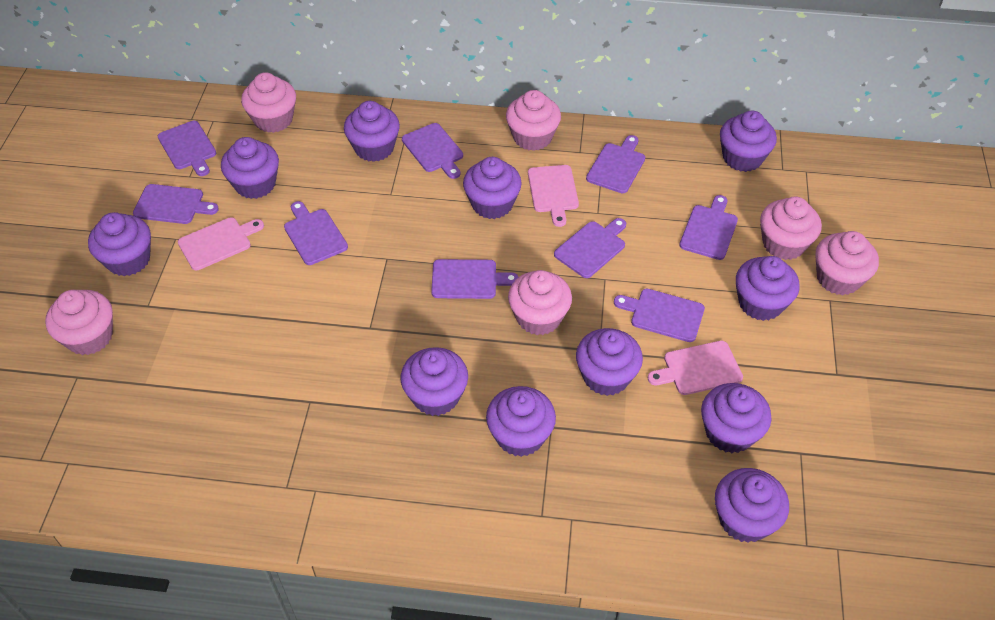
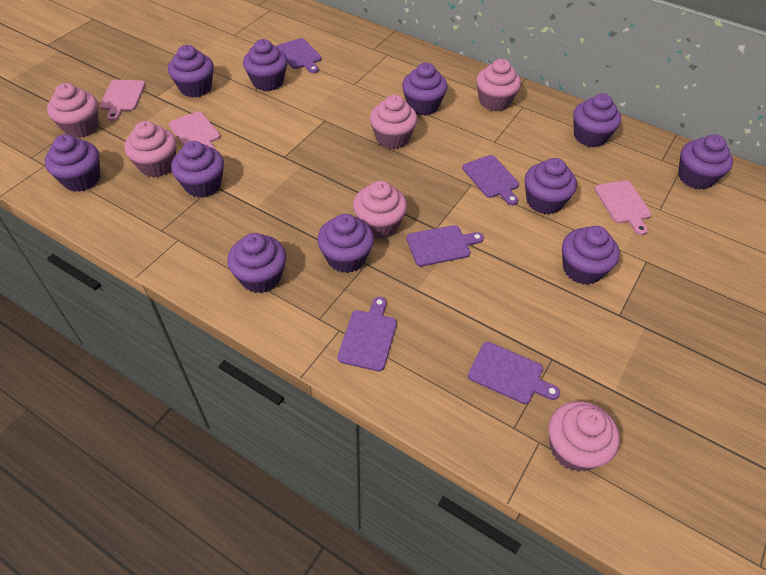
purple cutting board: 9 -> 5

